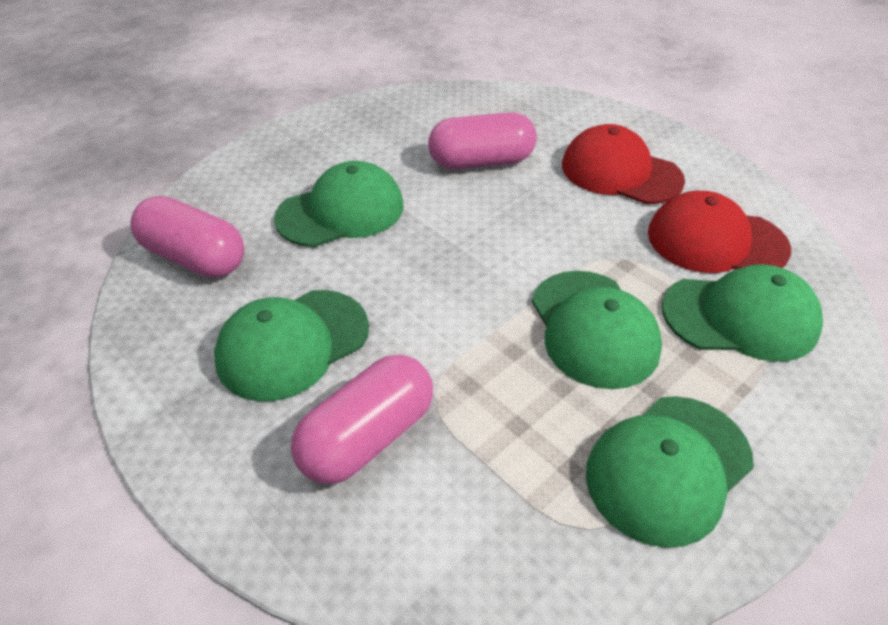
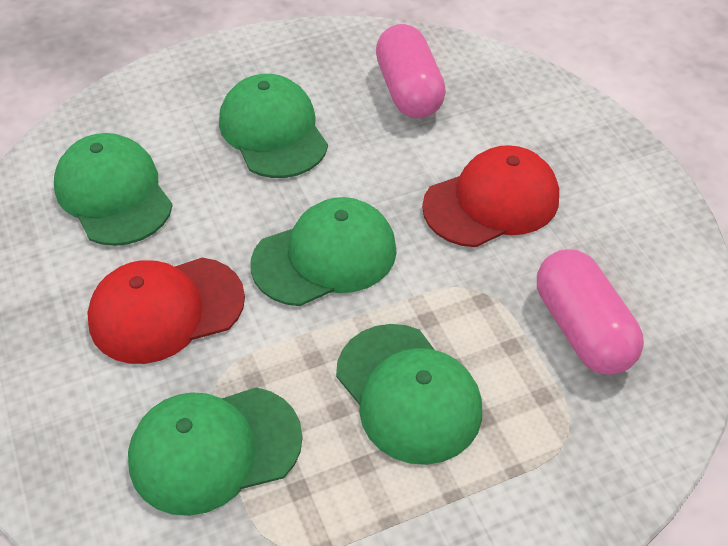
pink capsule: 3 -> 2

